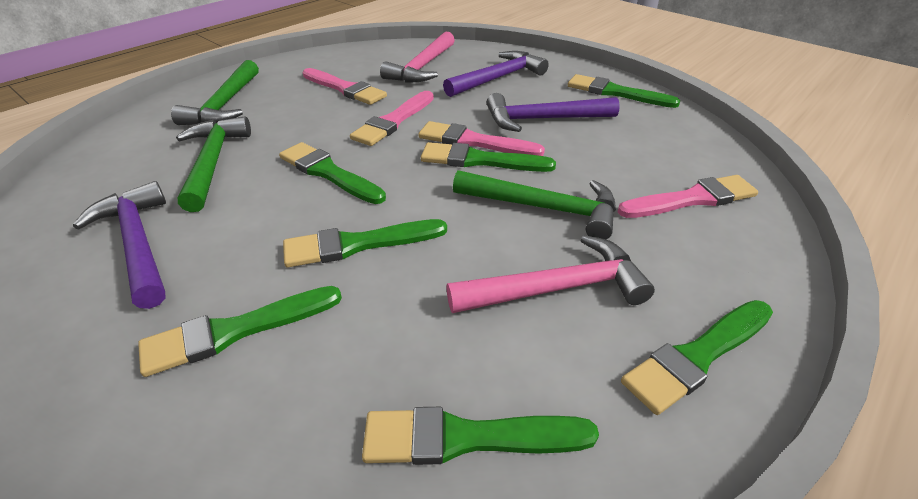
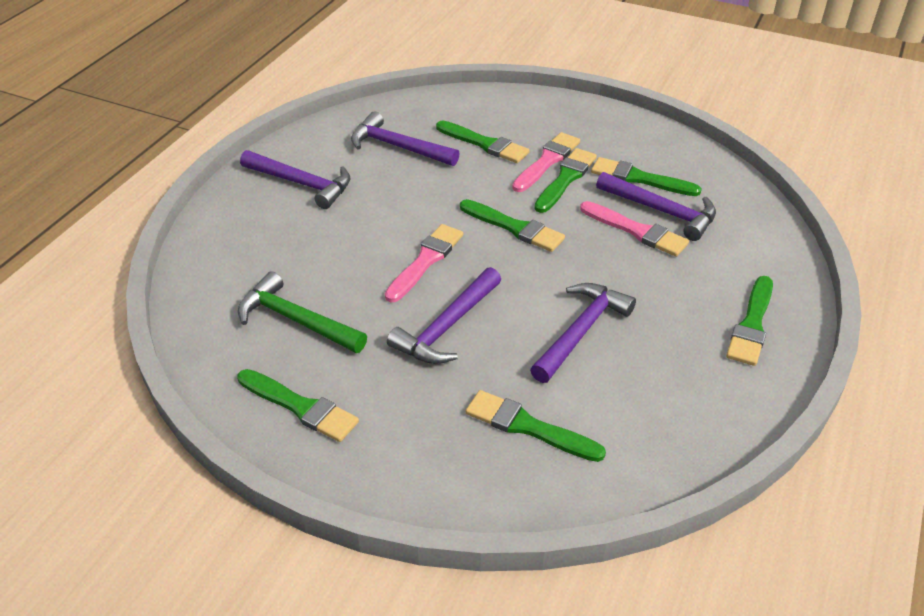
green hammer: 3 -> 1
pink brush: 4 -> 3
pink hammer: 2 -> 0
purple hammer: 3 -> 5

